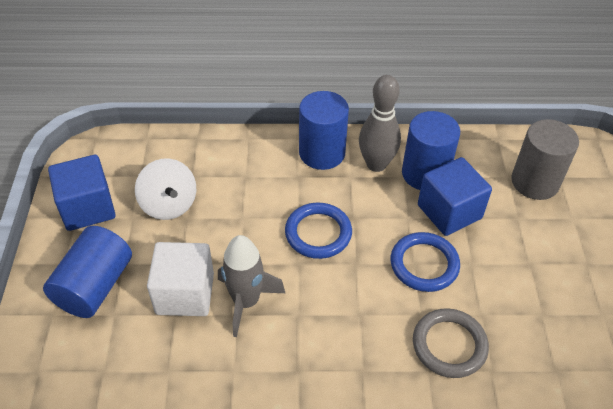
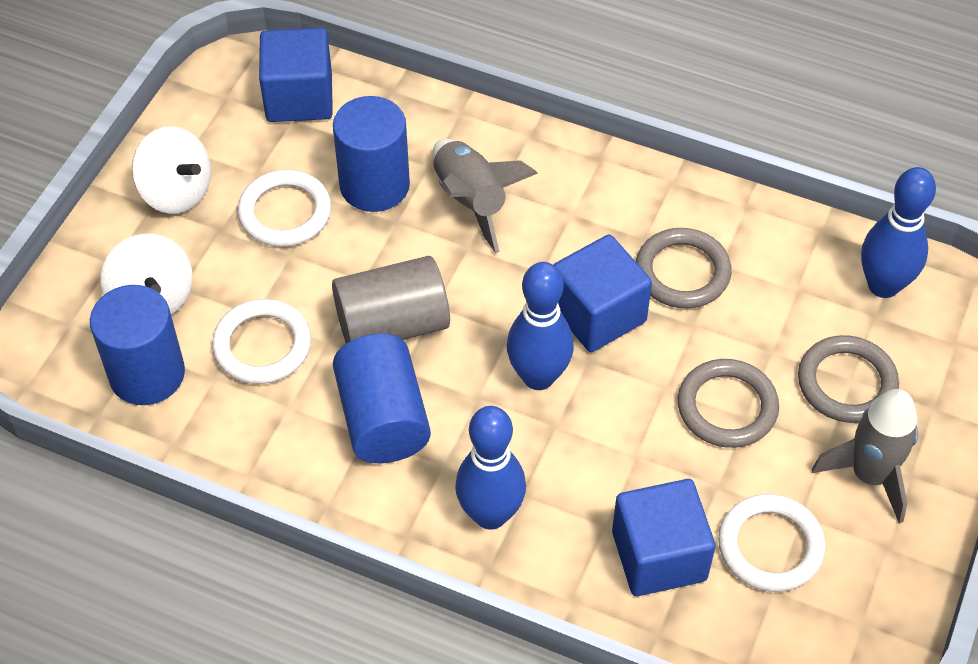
blue bowling pin: 0 -> 3
blue cube: 2 -> 3
blue ring: 2 -> 0
grey bowling pin: 1 -> 0
grey ring: 1 -> 3
grey rocket: 1 -> 2
white cube: 1 -> 0
white ring: 0 -> 3
white spinning top: 1 -> 2

